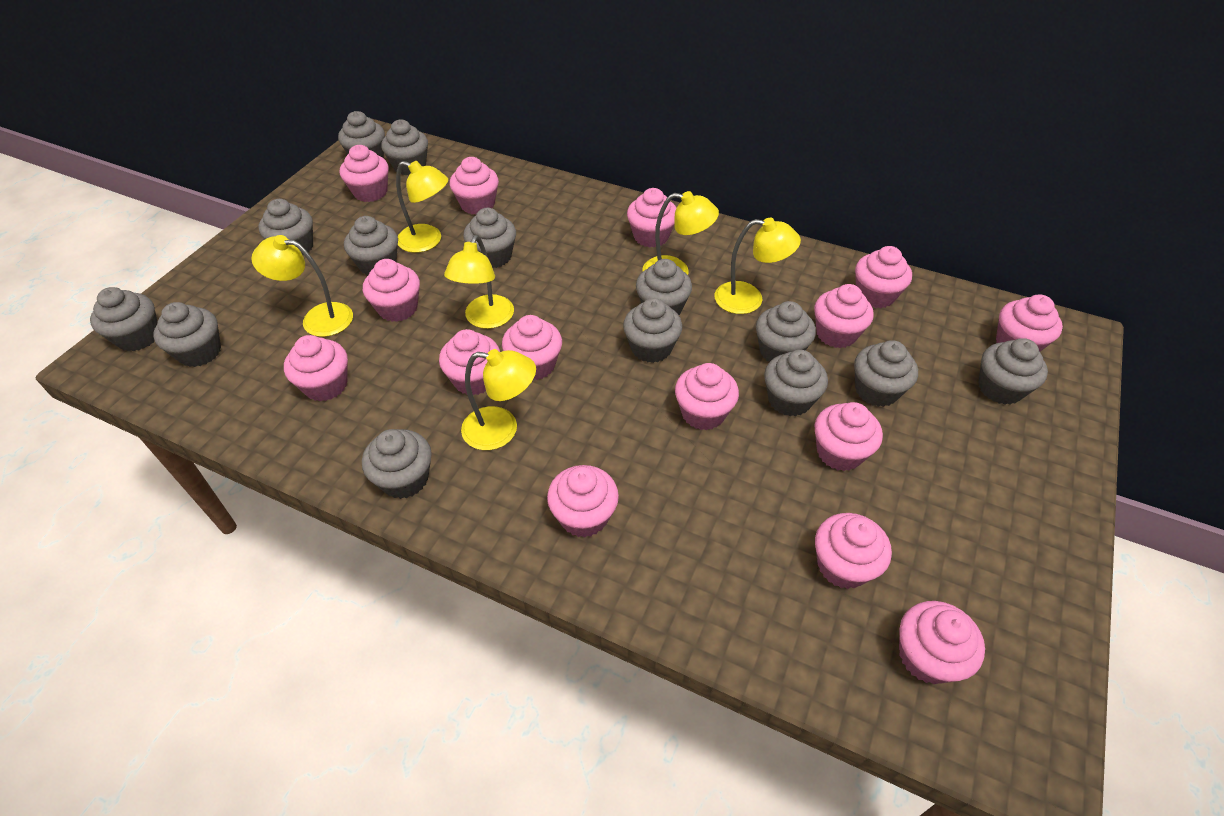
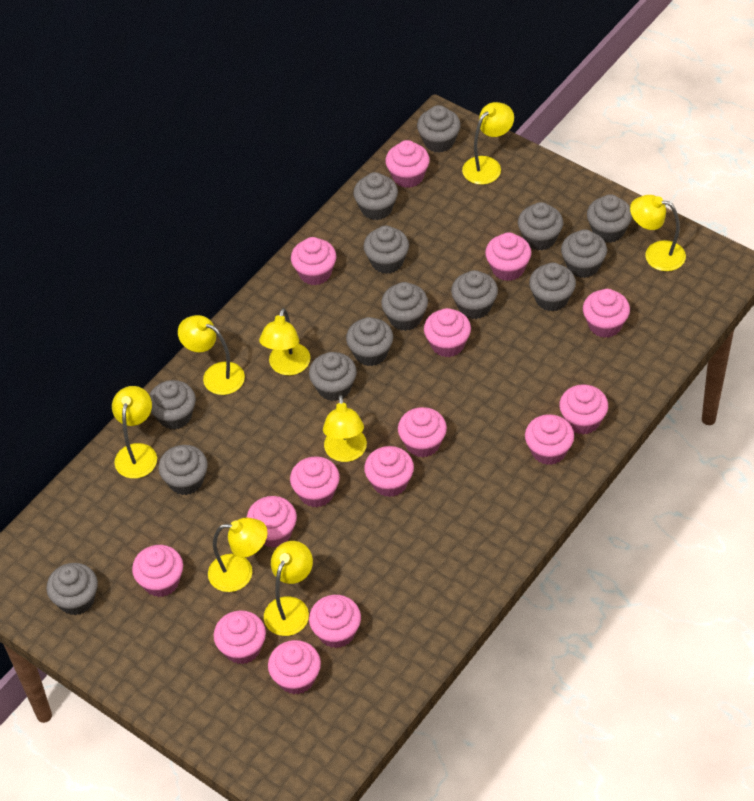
yellow lamp: 6 -> 8

